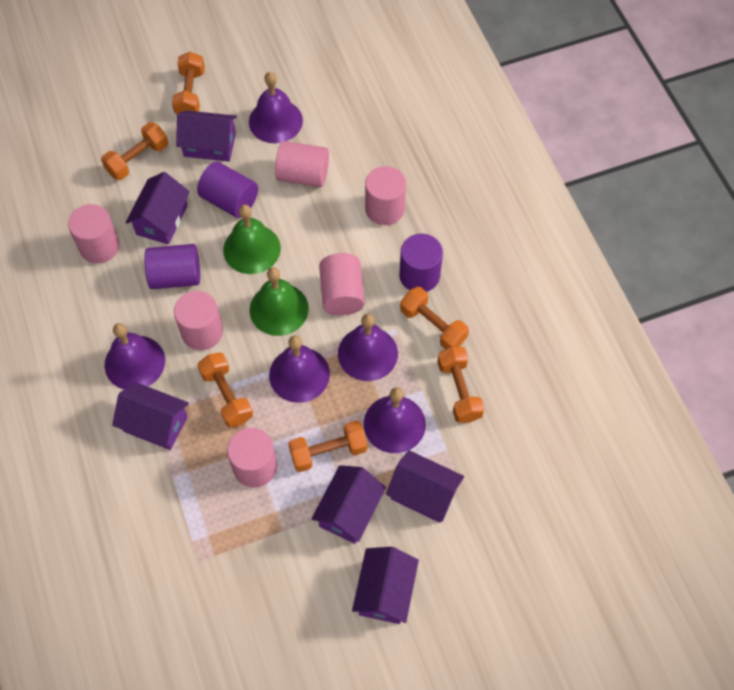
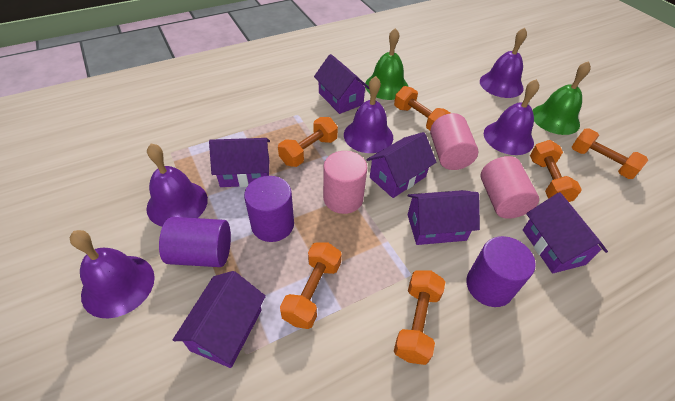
pink cylinder: 6 -> 3

